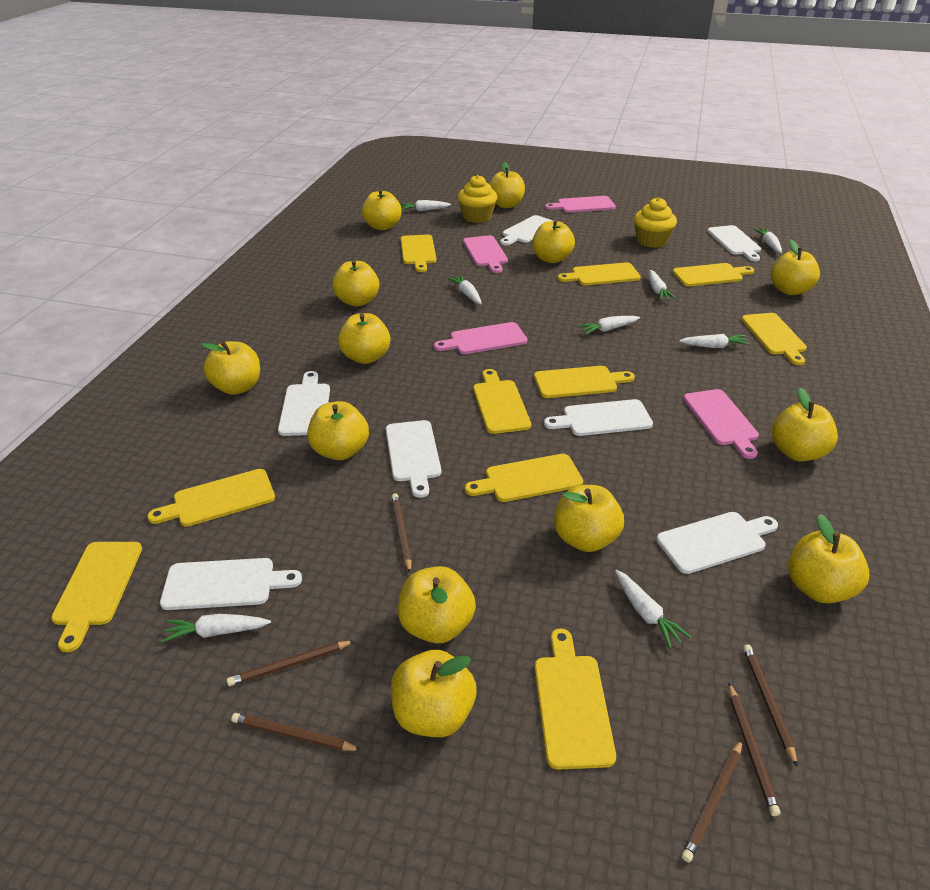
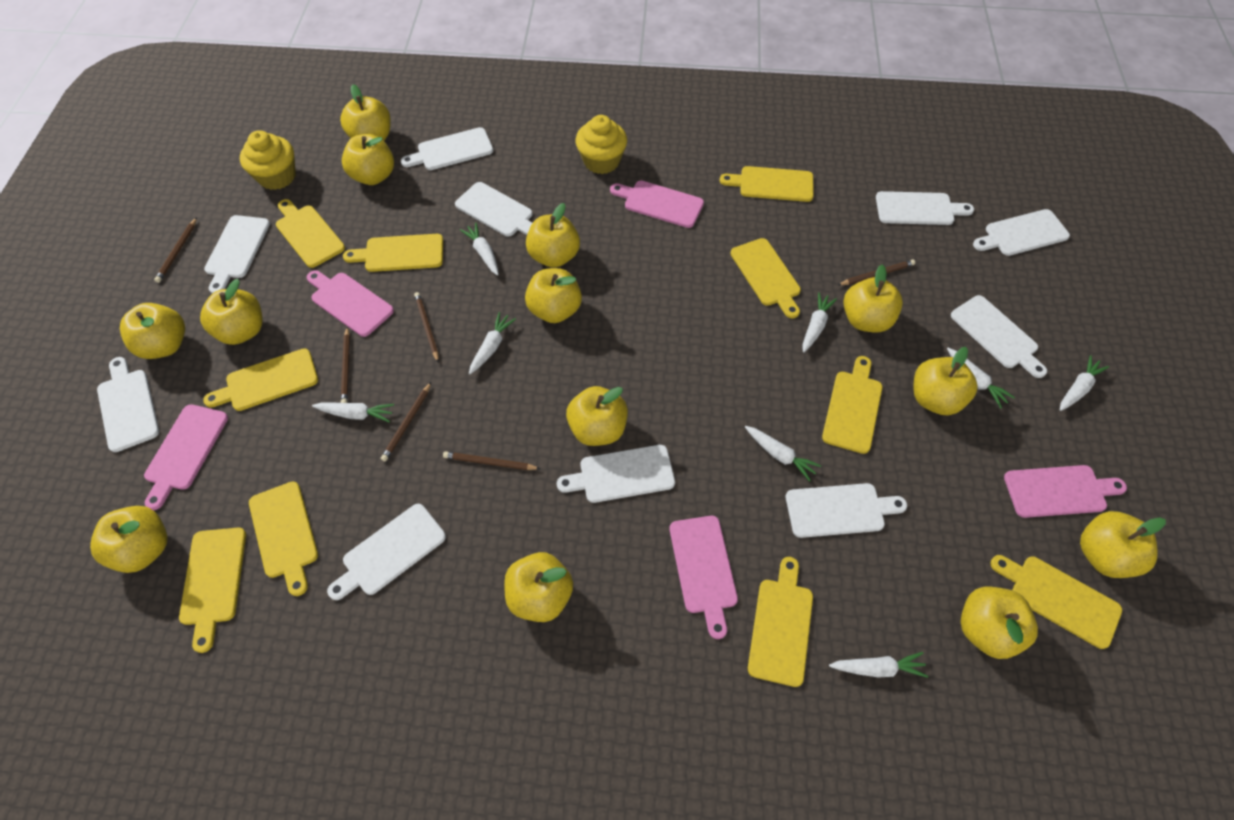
pink cutting board: 4 -> 5
white cutting board: 7 -> 10

